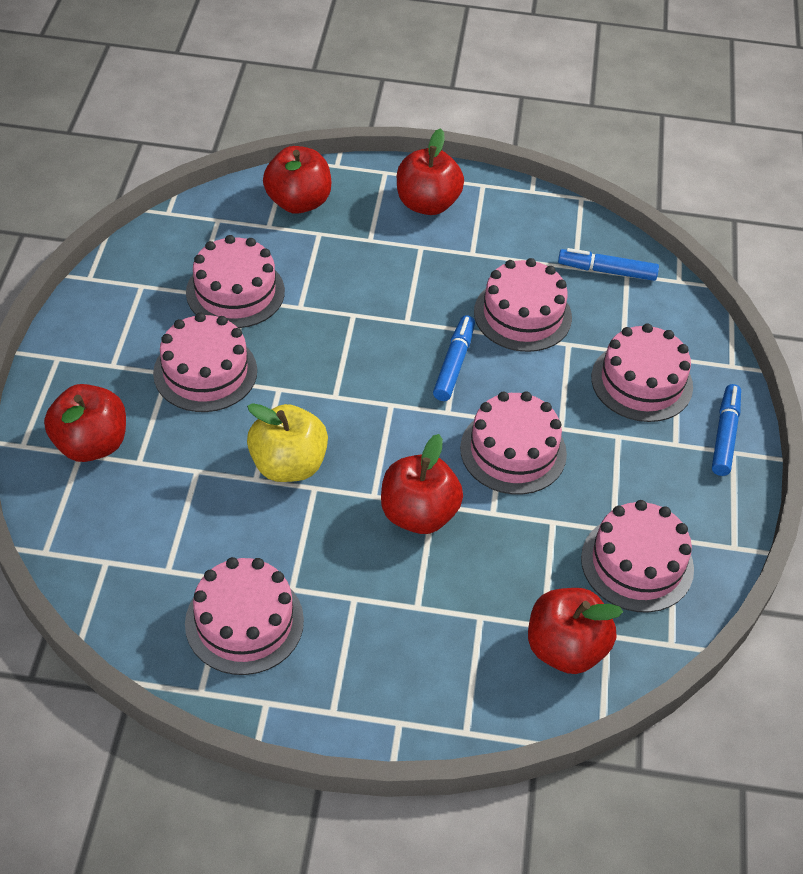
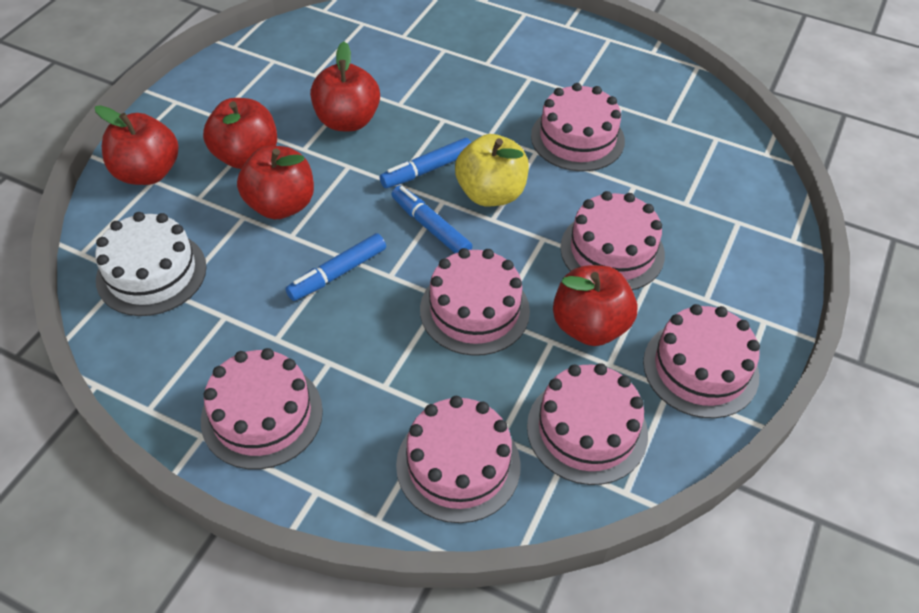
white cake: 0 -> 1

